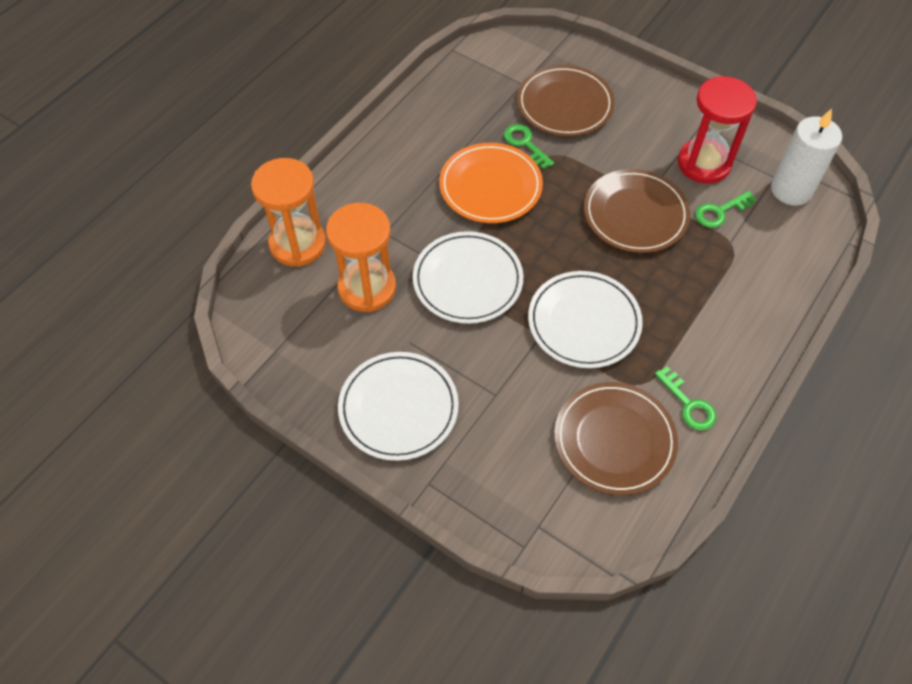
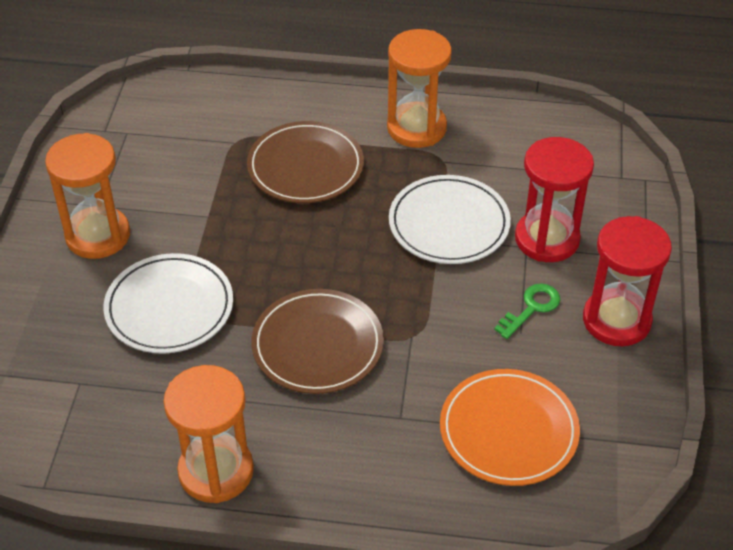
brown plate: 3 -> 2
green key: 3 -> 1
orange hourglass: 2 -> 3
red hourglass: 1 -> 2
white candle: 1 -> 0
white plate: 3 -> 2

